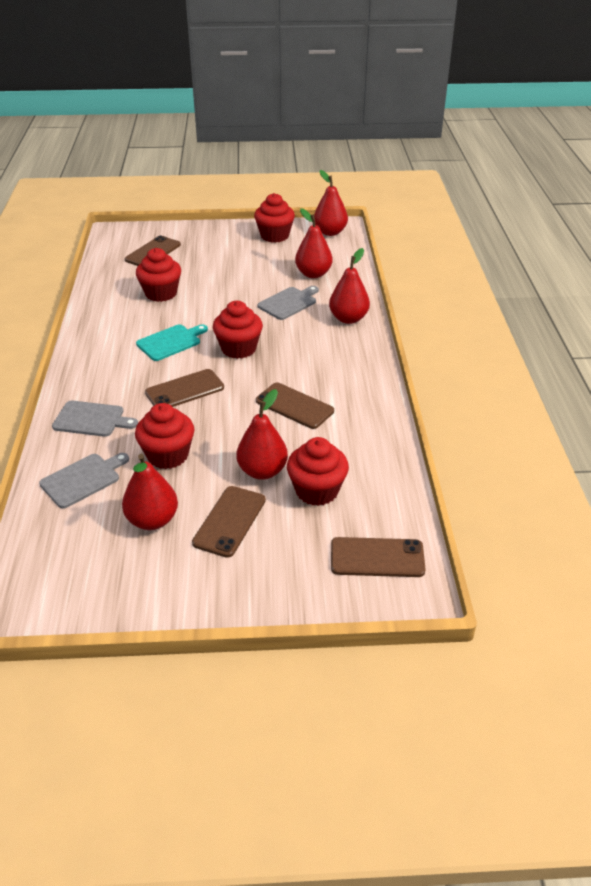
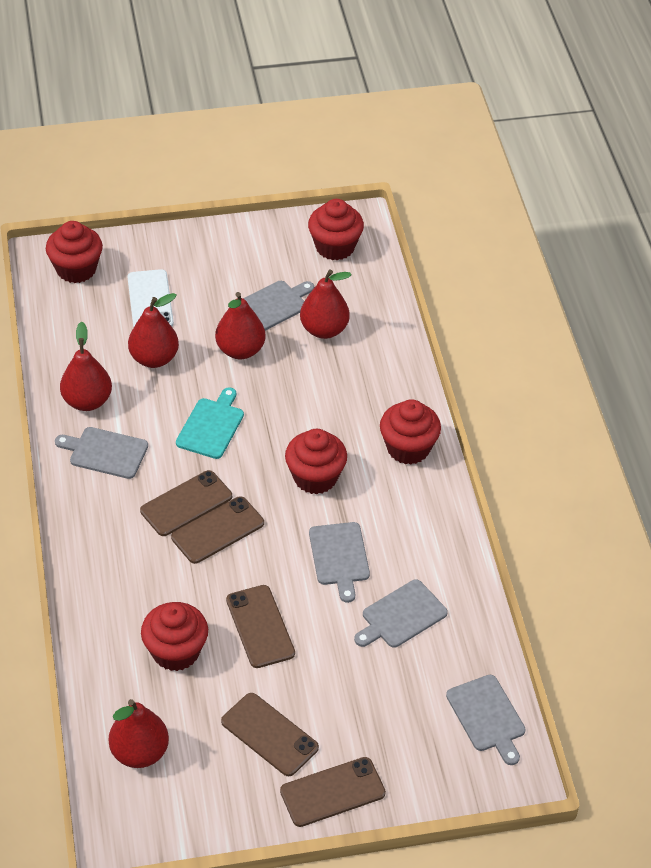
grey cutting board: 3 -> 5
white phone: 0 -> 1

